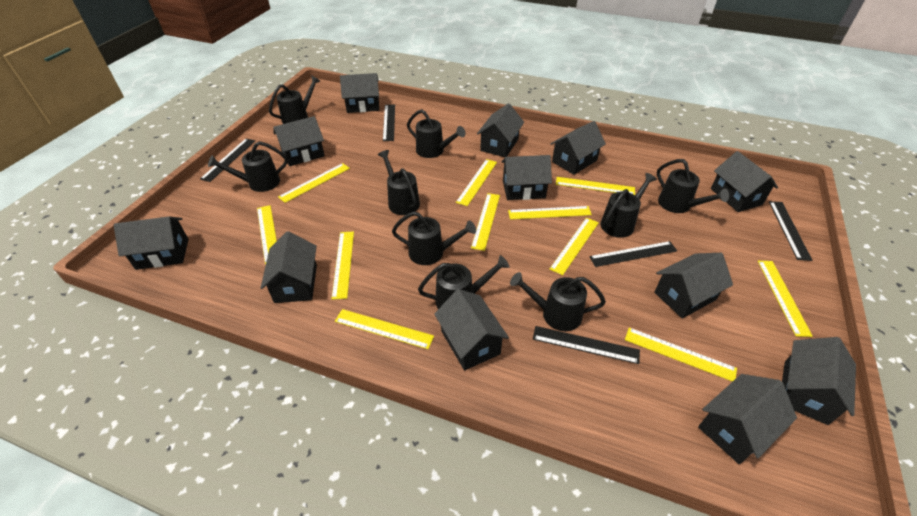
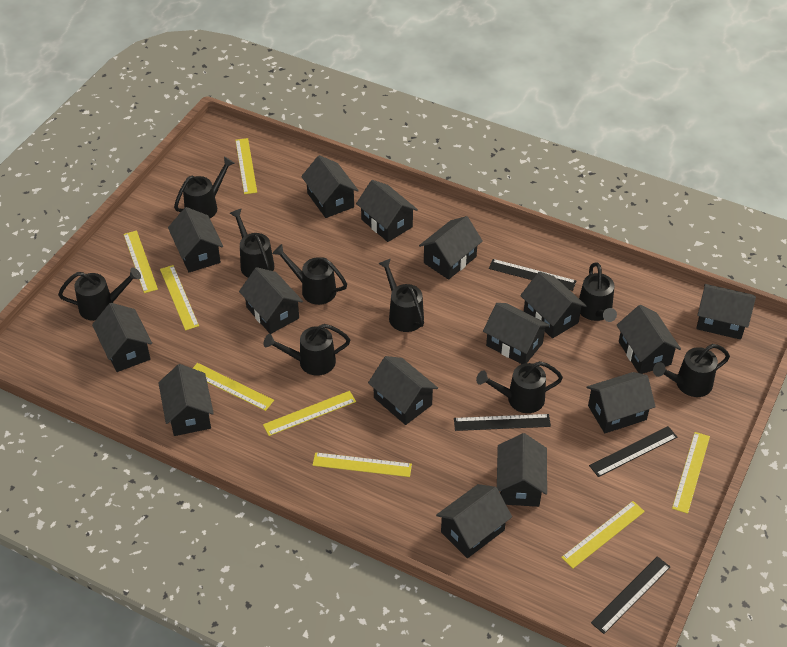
black house: 12 -> 15
black ruler: 5 -> 4
yellow ruler: 11 -> 8

